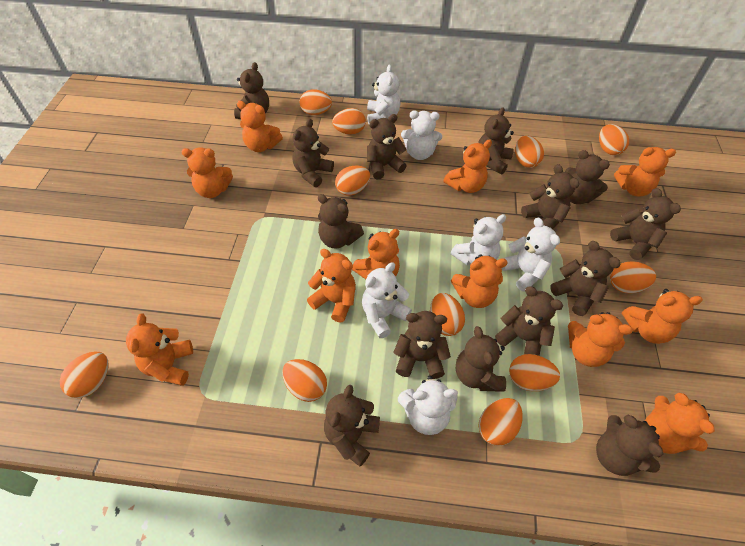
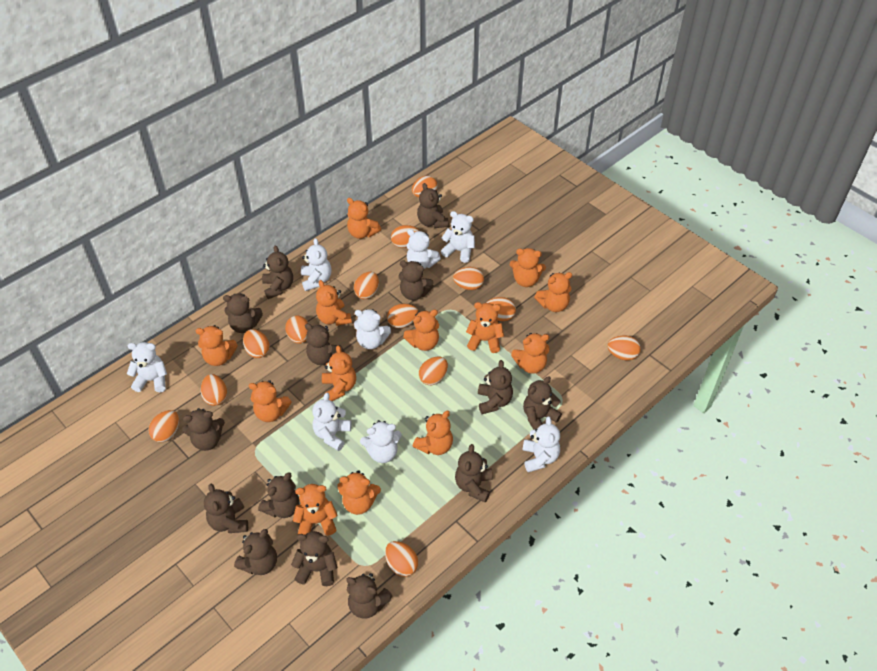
orange egg: 11 -> 13
orange teddy bear: 11 -> 13
white teddy bear: 6 -> 8

